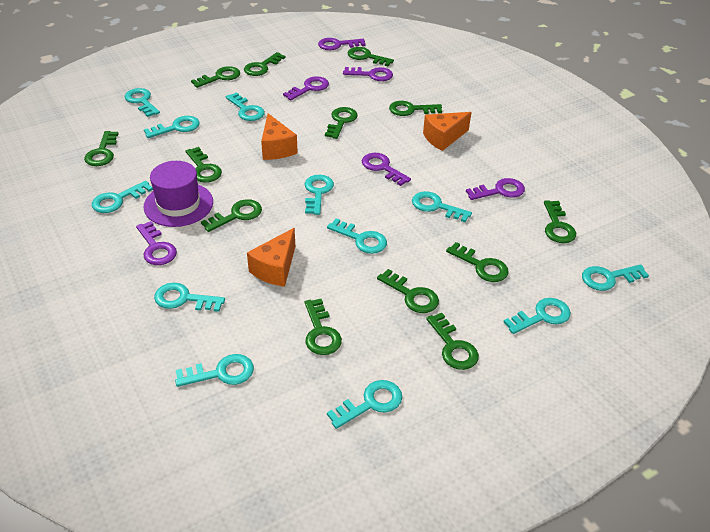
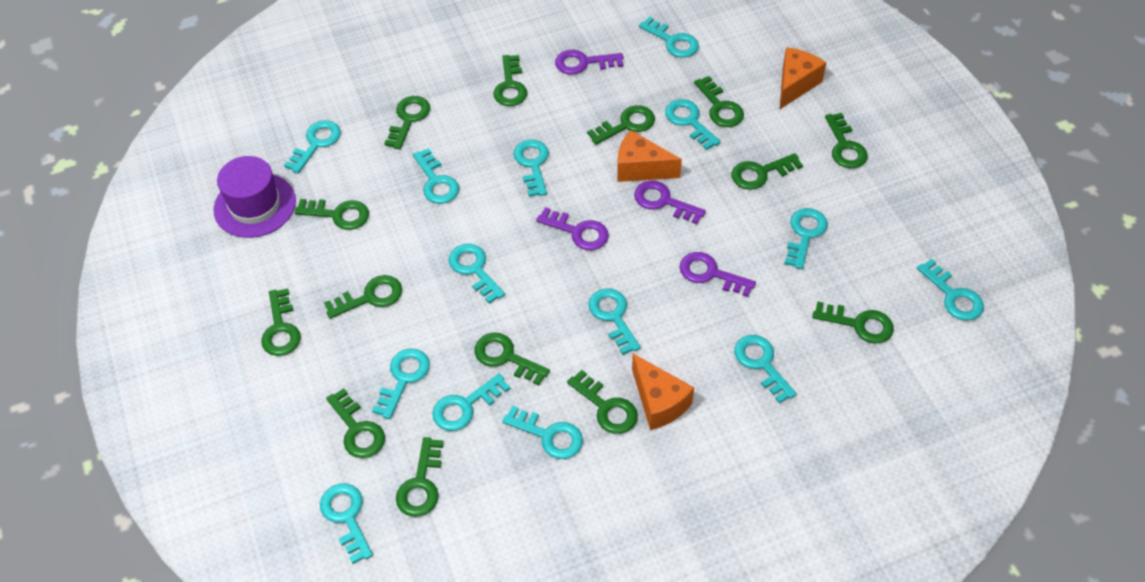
green key: 13 -> 14
purple key: 6 -> 4
turquoise key: 12 -> 14

